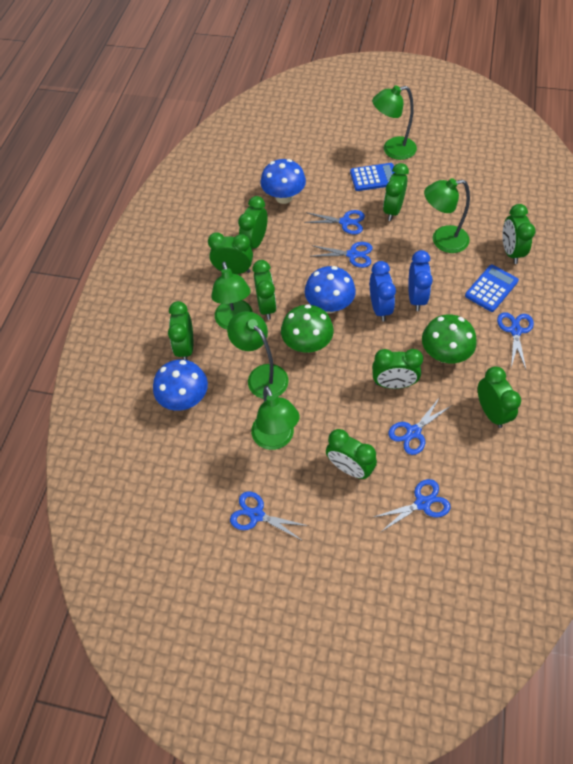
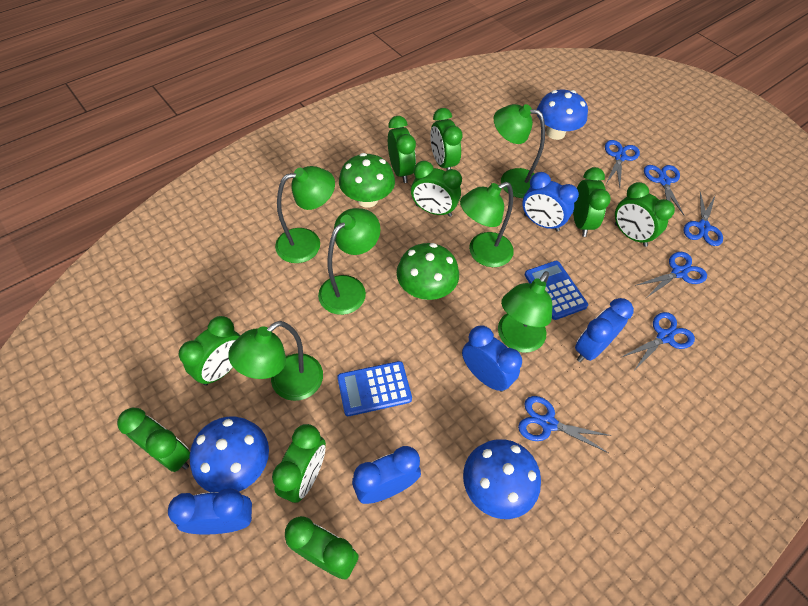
blue clock: 2 -> 5
green lamp: 5 -> 6

